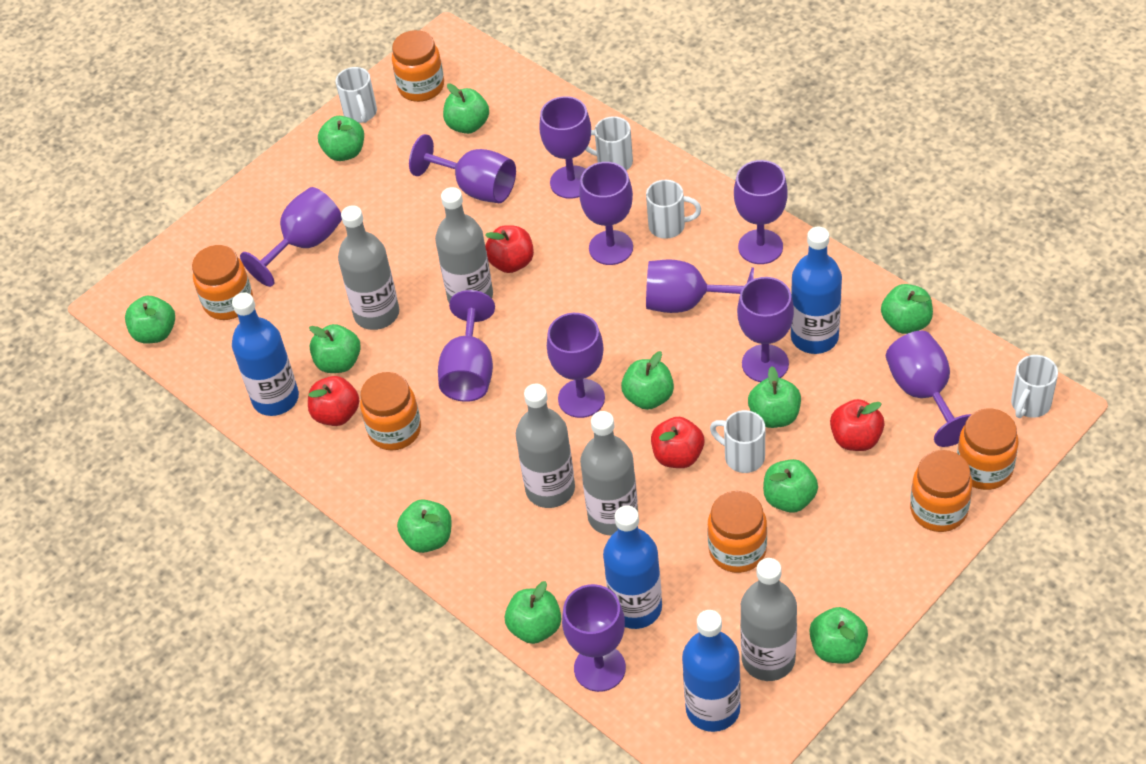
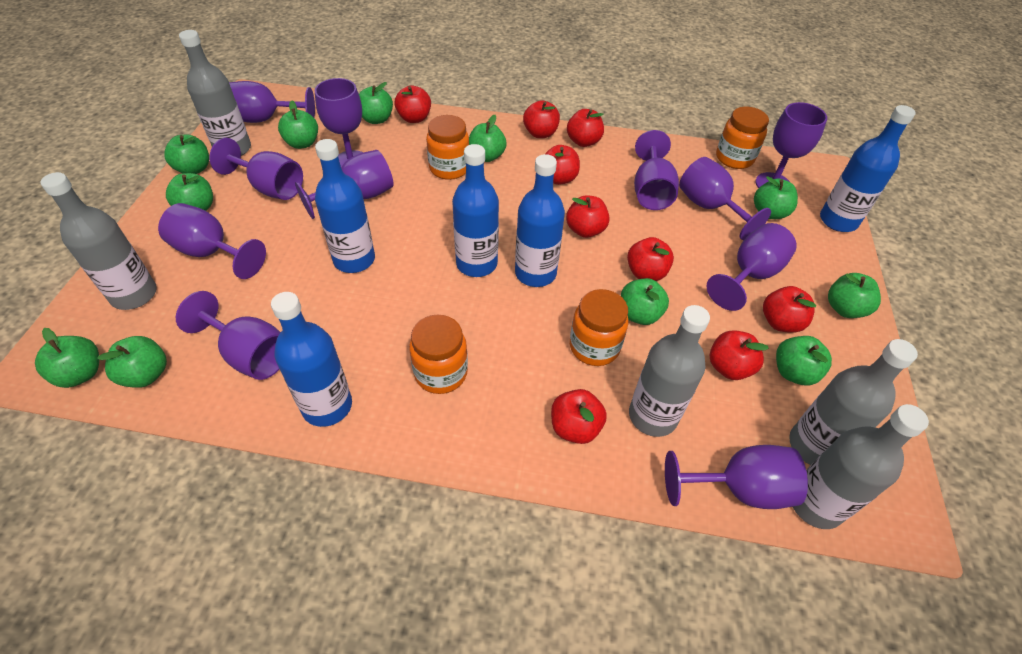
blue bottle: 4 -> 5
orange jar: 6 -> 4
red apple: 4 -> 9
white mug: 5 -> 0

